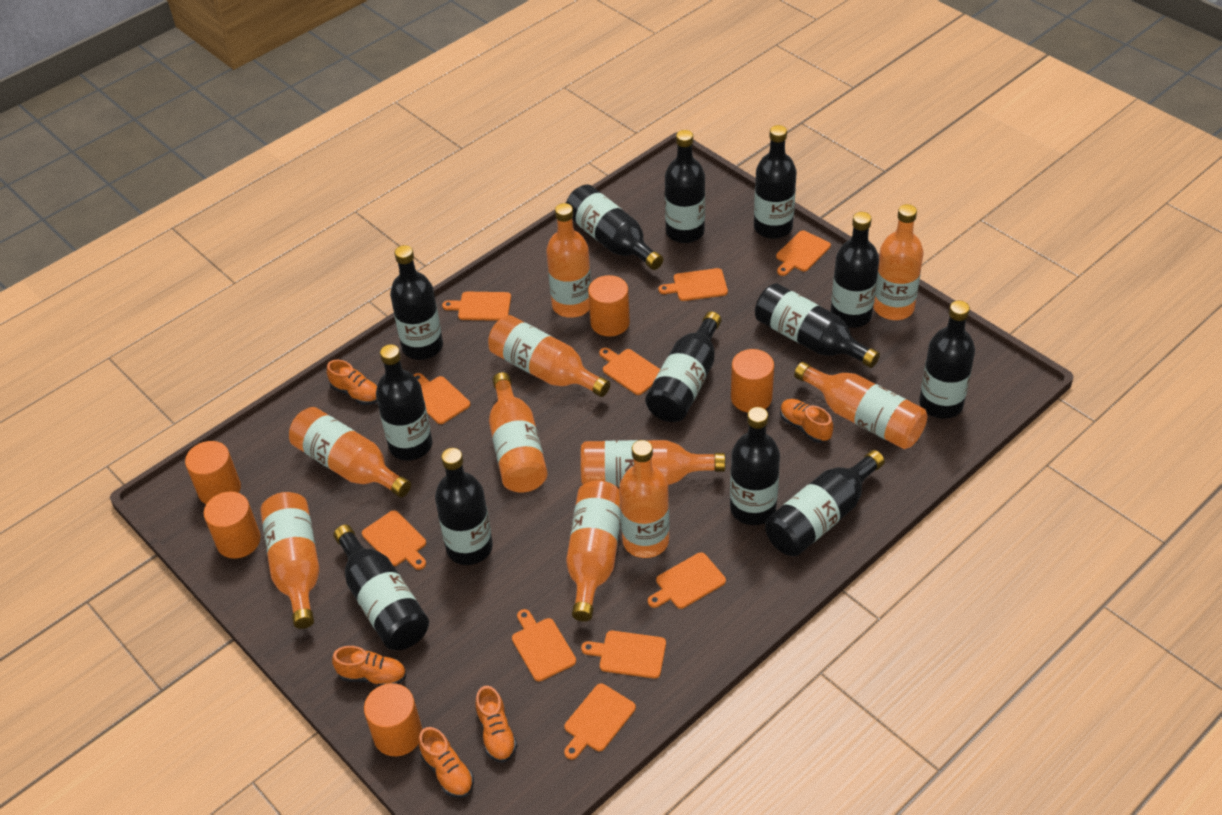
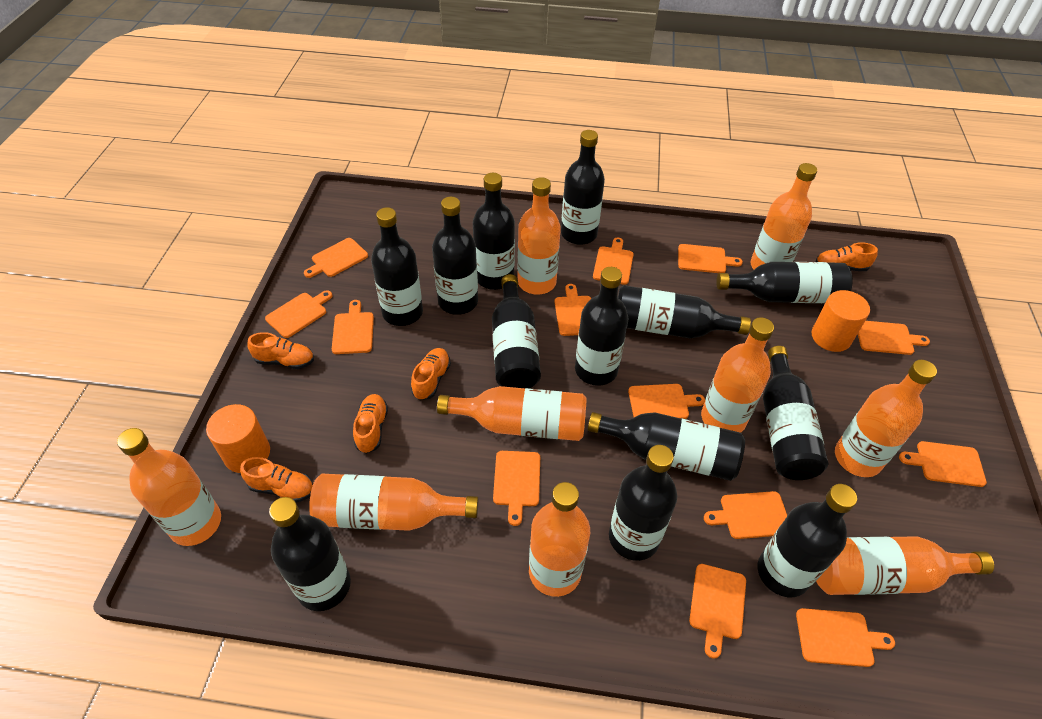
orange bottle: 10 -> 9
orange cutting board: 10 -> 13
orange cylinder: 5 -> 2

